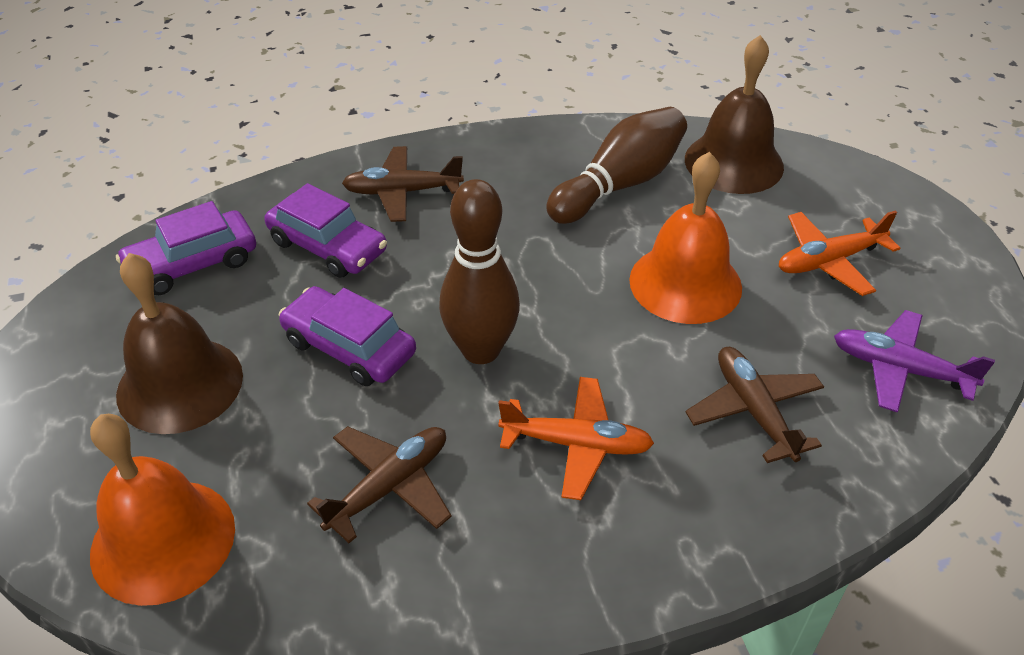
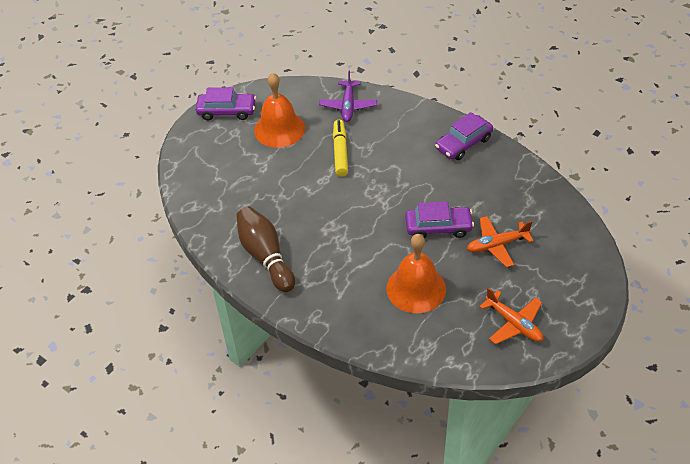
brown bell: 2 -> 0
brown bowling pin: 2 -> 1
brown plane: 3 -> 0
yellow marker: 0 -> 1

